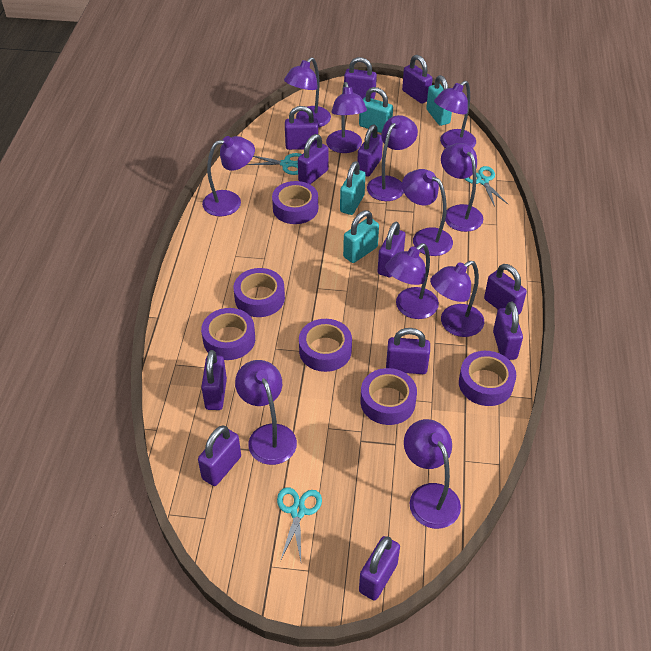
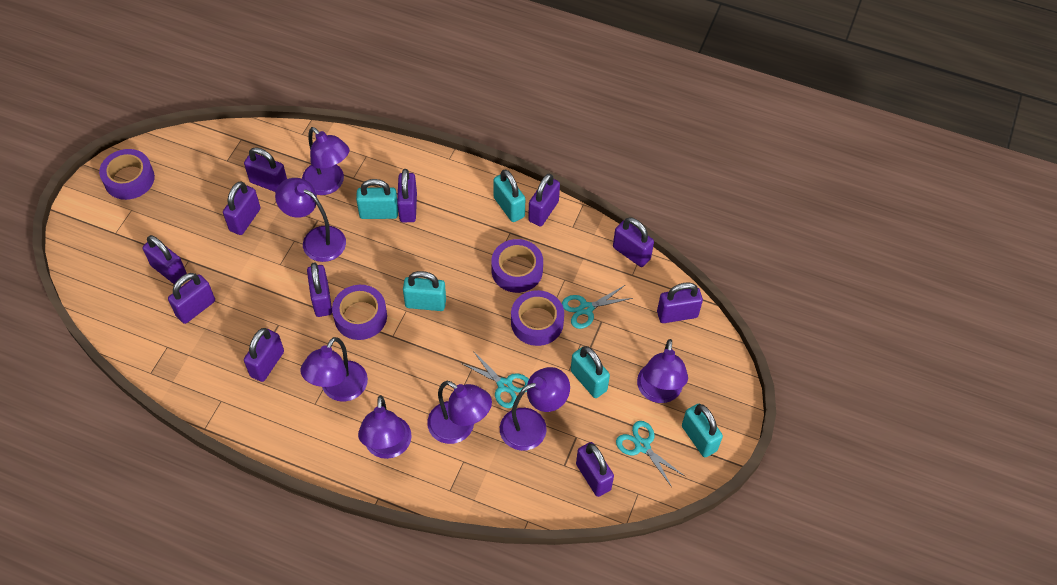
purple lamp: 11 -> 7
purple padlock: 12 -> 11
purple tape: 6 -> 4
turquoise padlock: 4 -> 5

